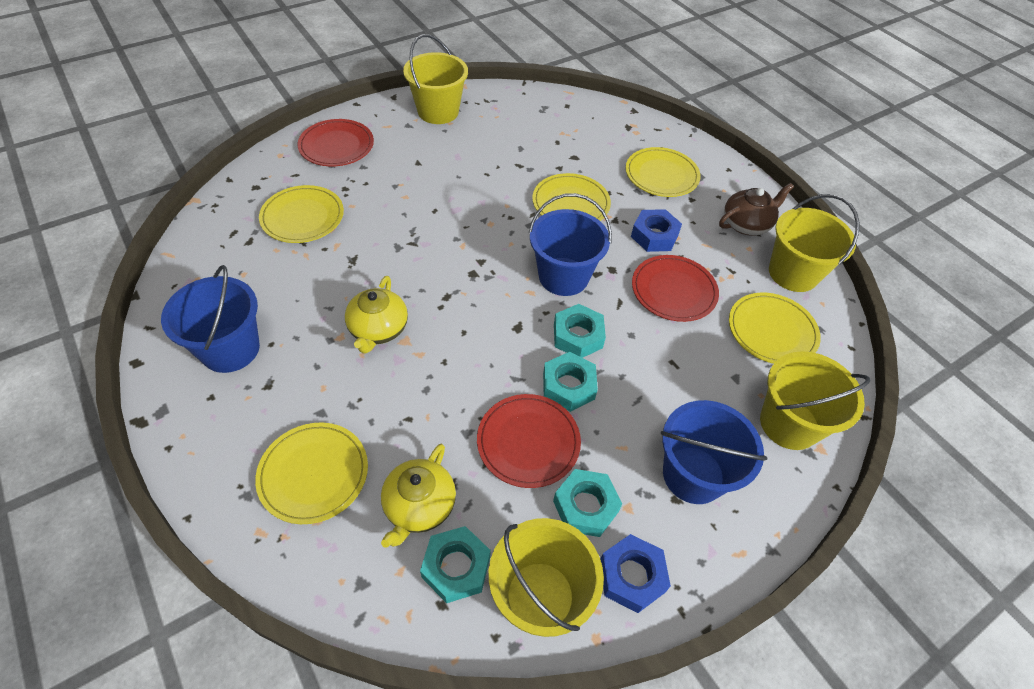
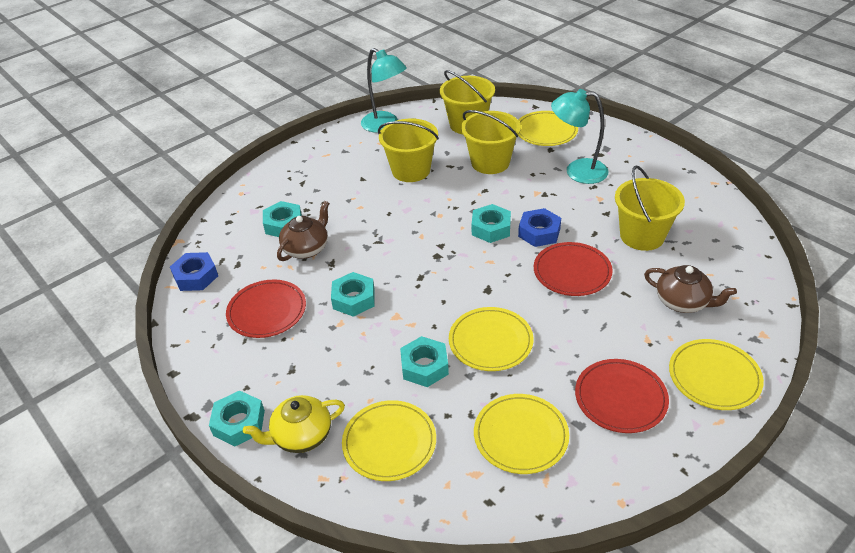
blue bucket: 3 -> 0
brown teapot: 1 -> 2
turquoise lamp: 0 -> 2
turquoise nut: 4 -> 5
yellow teapot: 2 -> 1

